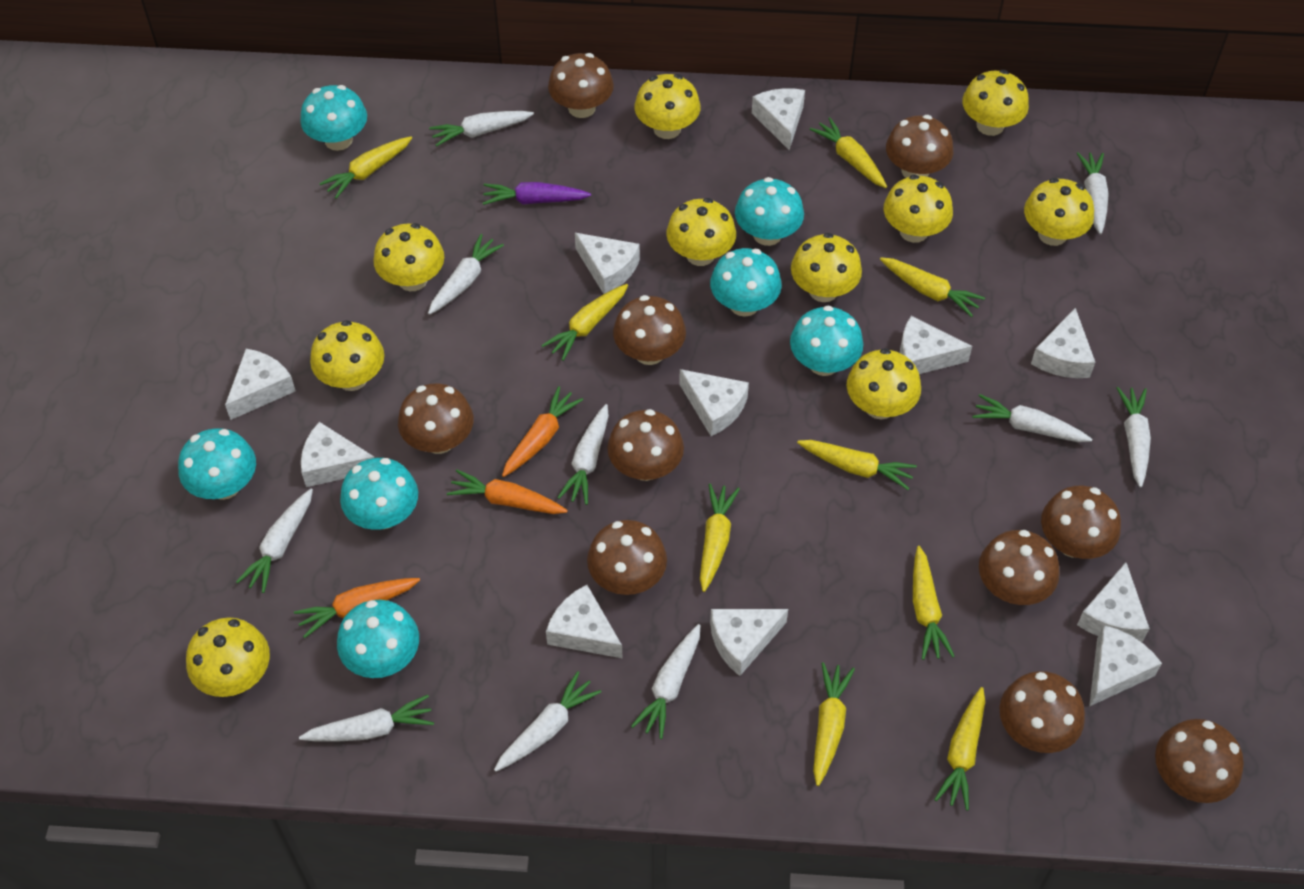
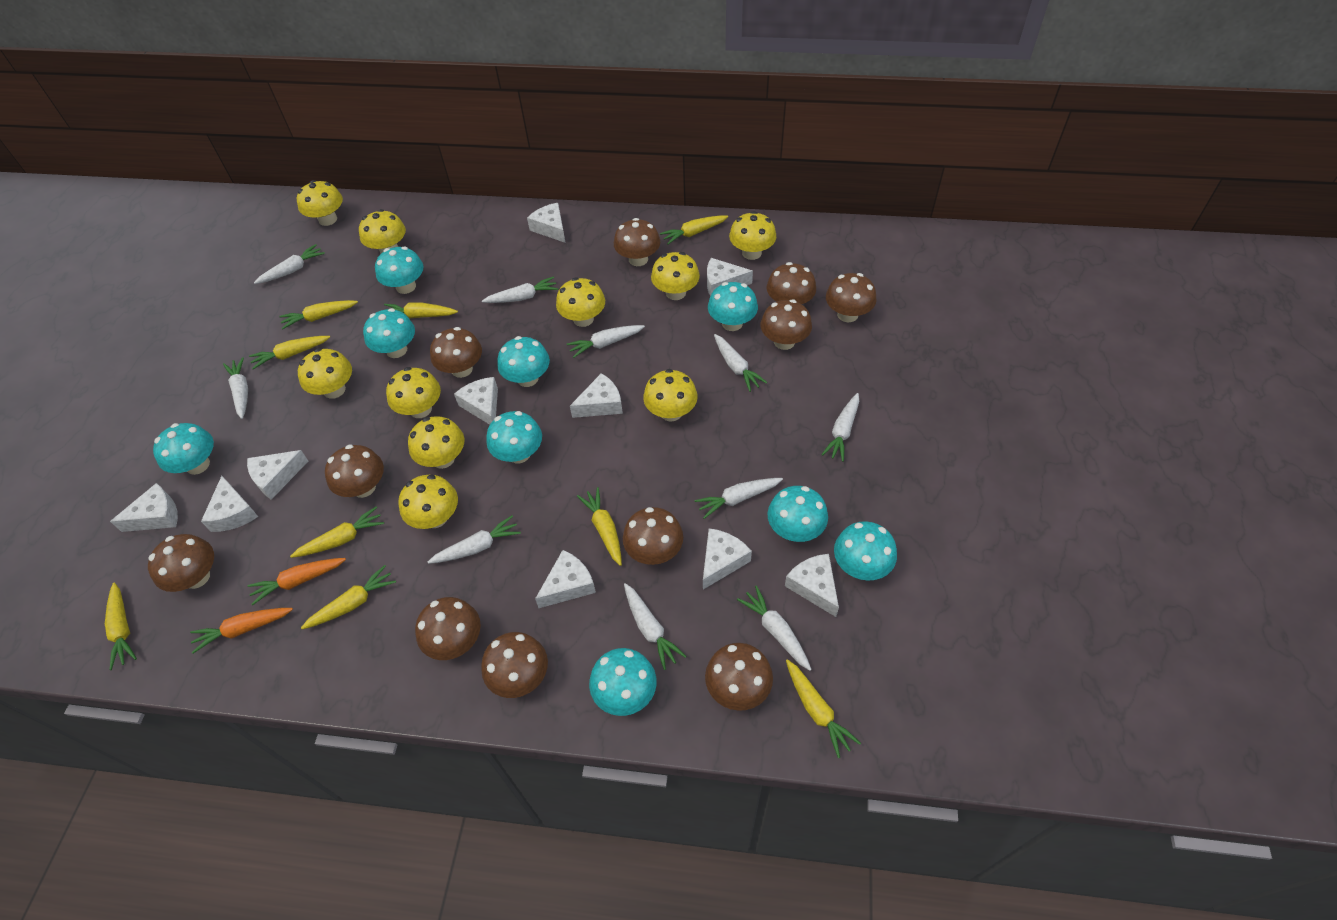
brown mushroom: 10 -> 11
orange carrot: 3 -> 2
purple carrot: 1 -> 0
turquoise mushroom: 7 -> 9
white cheese: 11 -> 10

